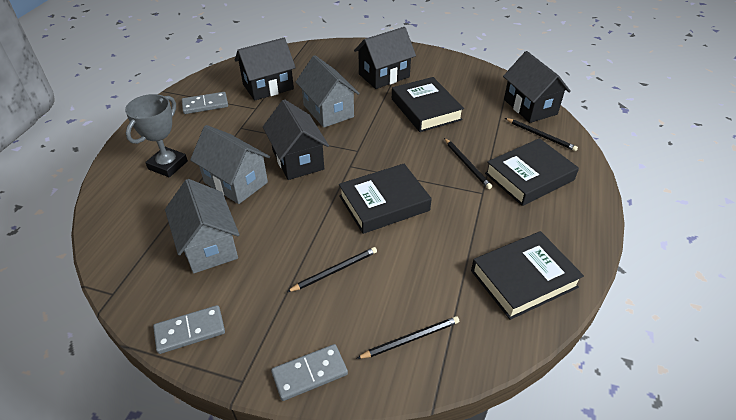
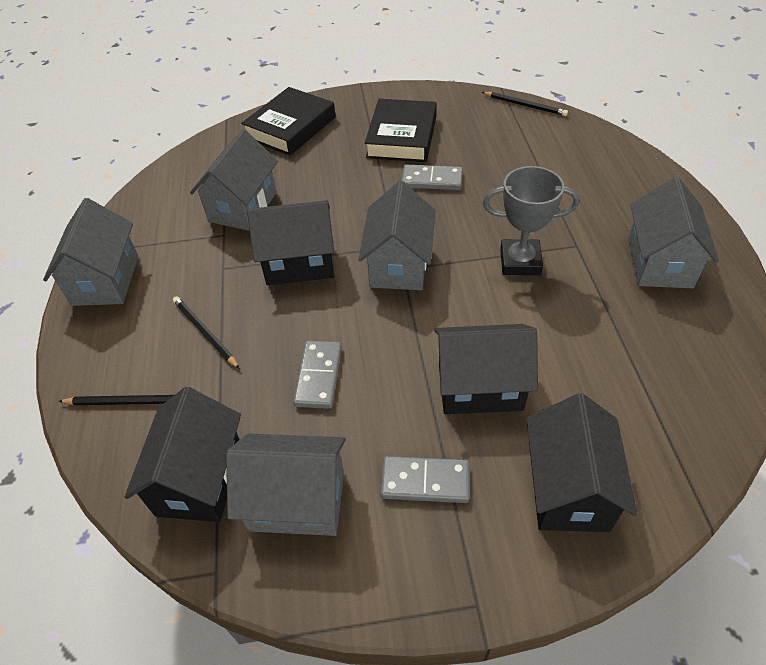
black book: 4 -> 2
black pencil: 4 -> 3
grey house: 3 -> 5

